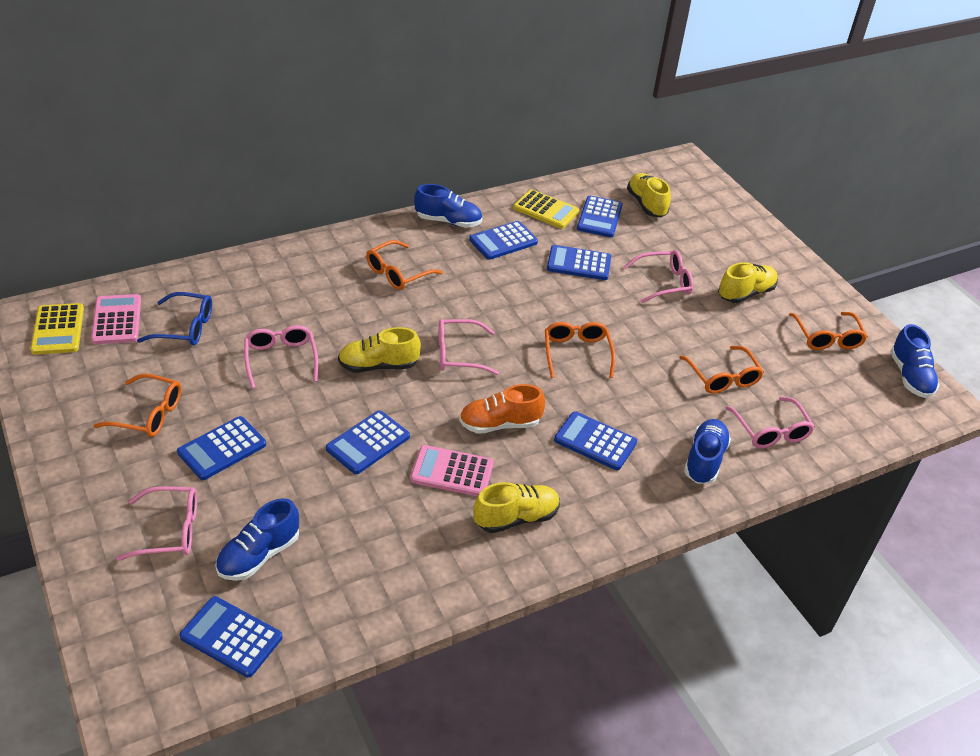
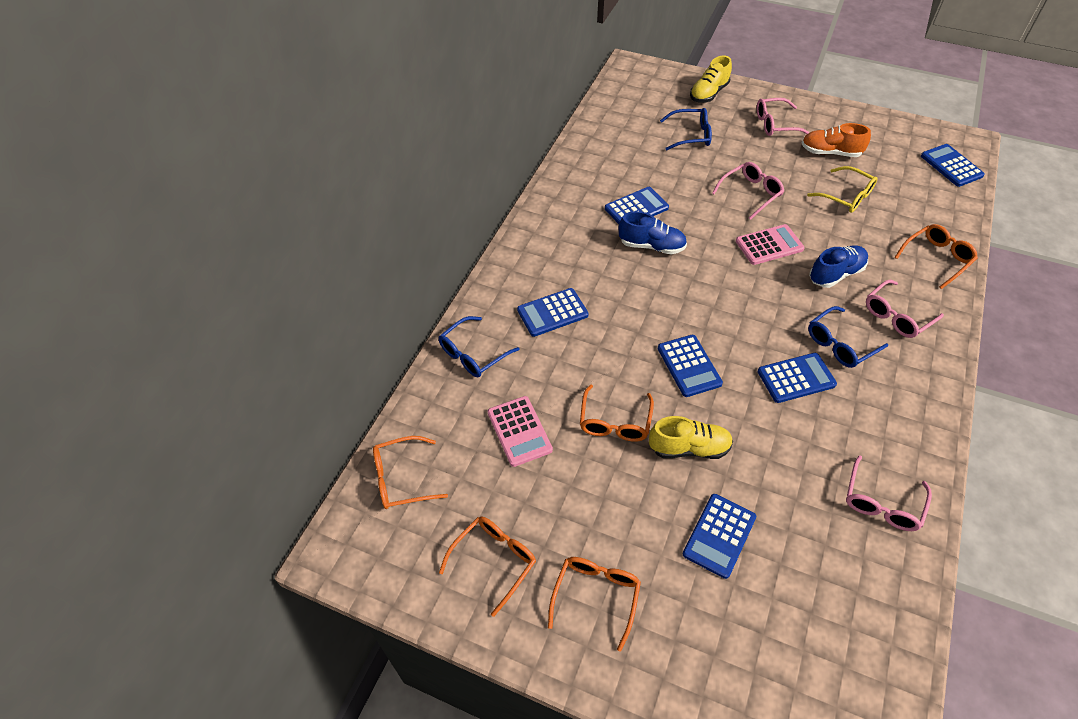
blue calculator: 7 -> 6
blue glasses: 1 -> 3
blue shoe: 4 -> 2
pink glasses: 5 -> 4
yellow calculator: 2 -> 0
yellow glasses: 0 -> 1
yellow shoe: 4 -> 2

